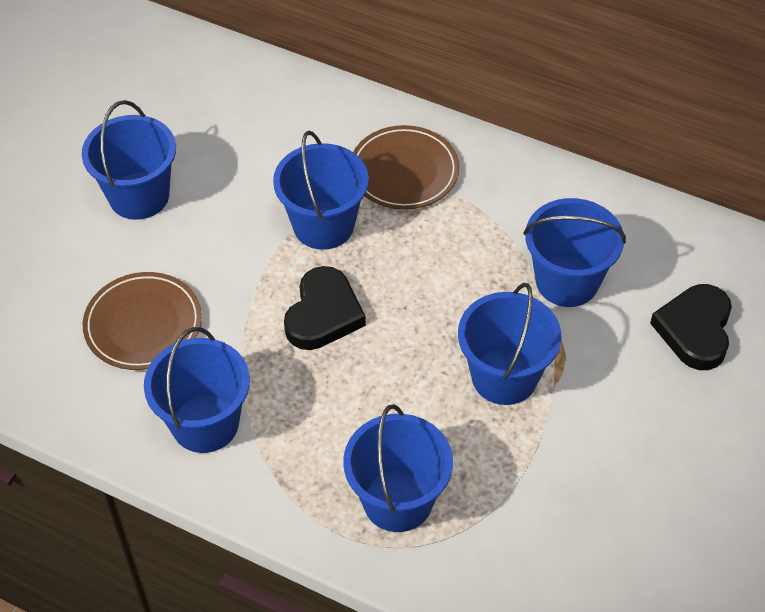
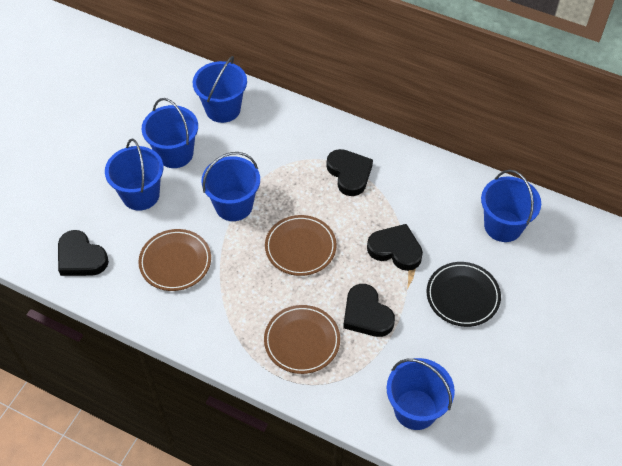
black heart: 2 -> 4
black plate: 0 -> 1
brown plate: 2 -> 3

